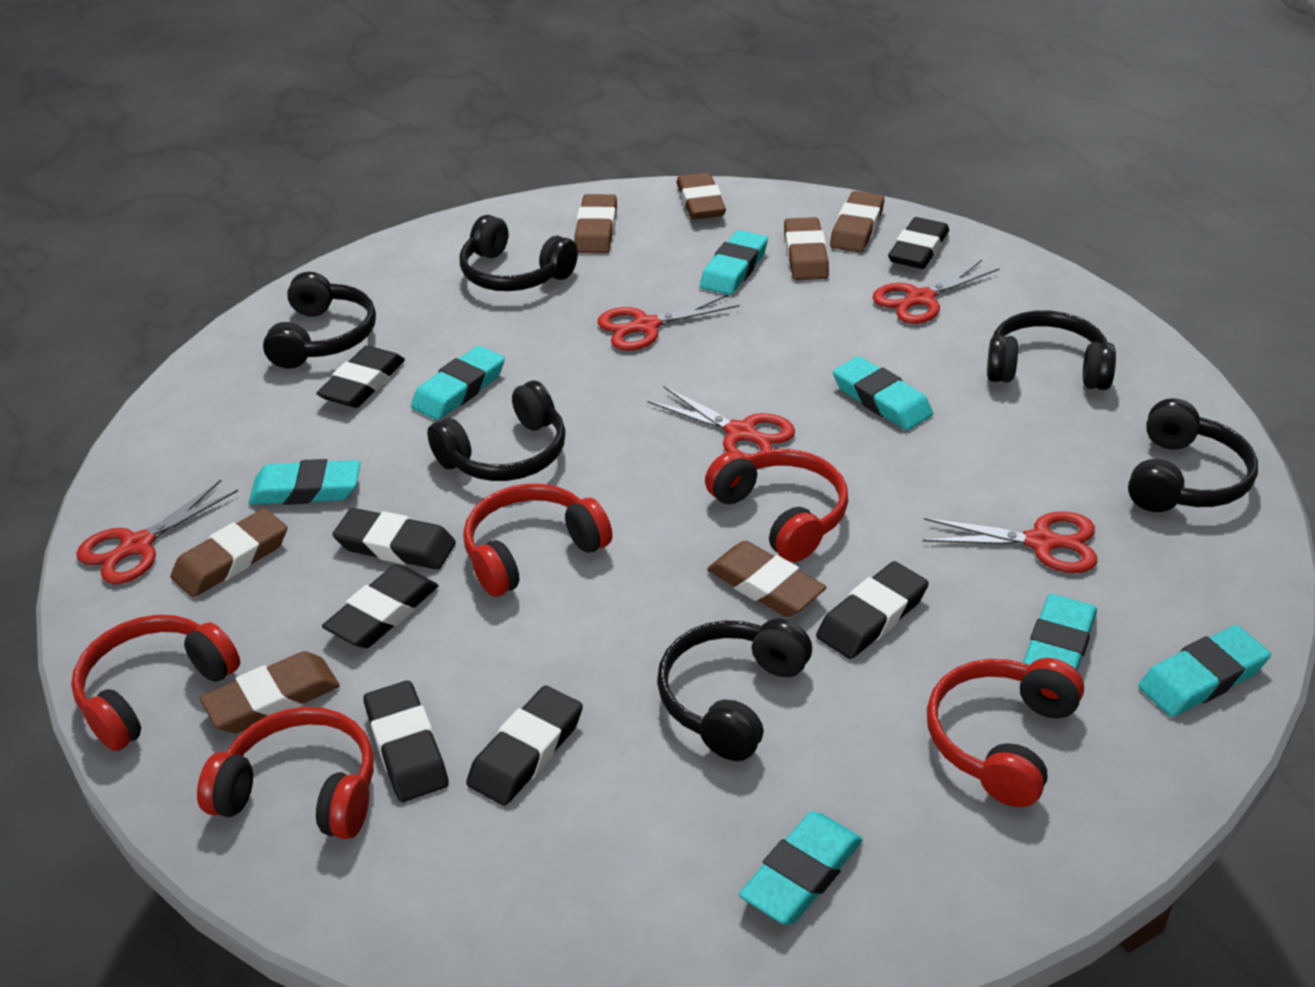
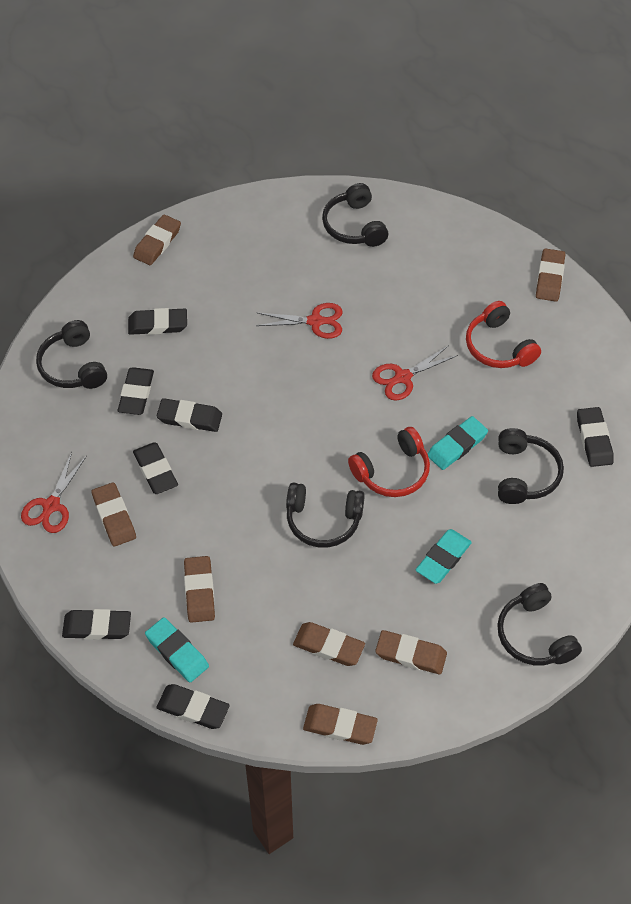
black headphones: 6 -> 5
red headphones: 5 -> 2
red scissors: 5 -> 3
turquoise eraser: 7 -> 3

